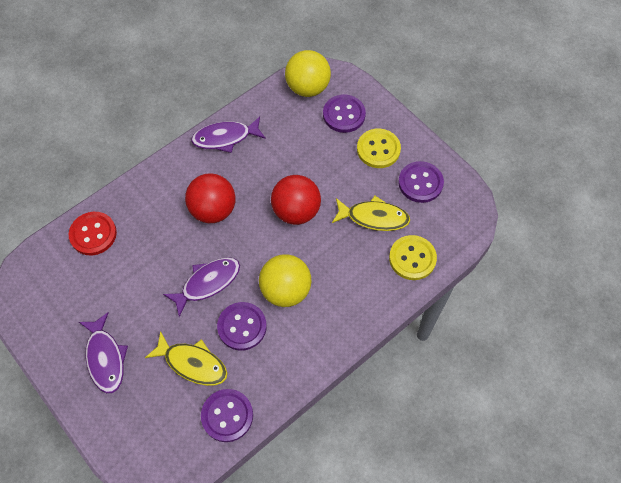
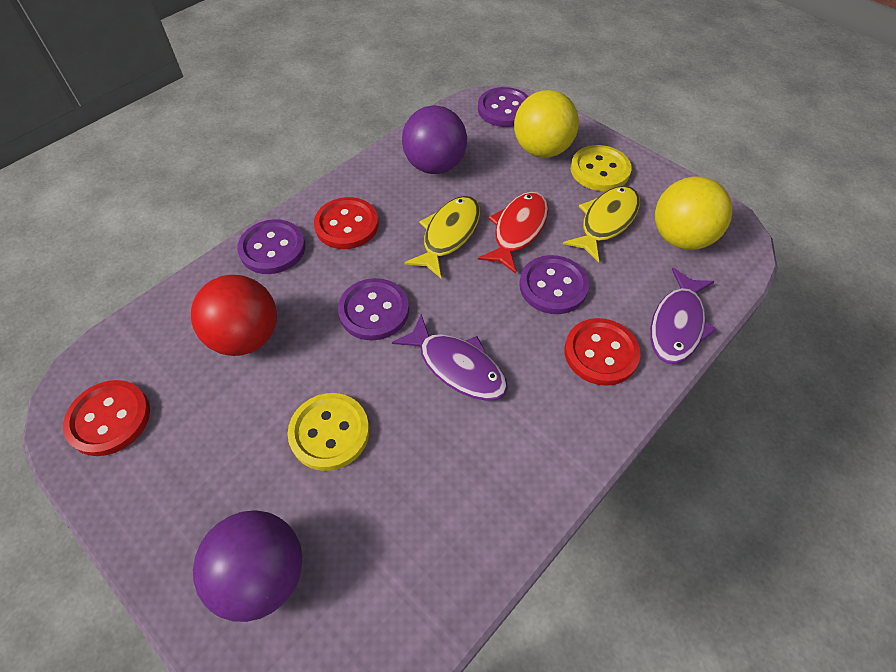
purple ball: 0 -> 2
purple fish: 3 -> 2
red ball: 2 -> 1
red button: 1 -> 3
red fish: 0 -> 1

